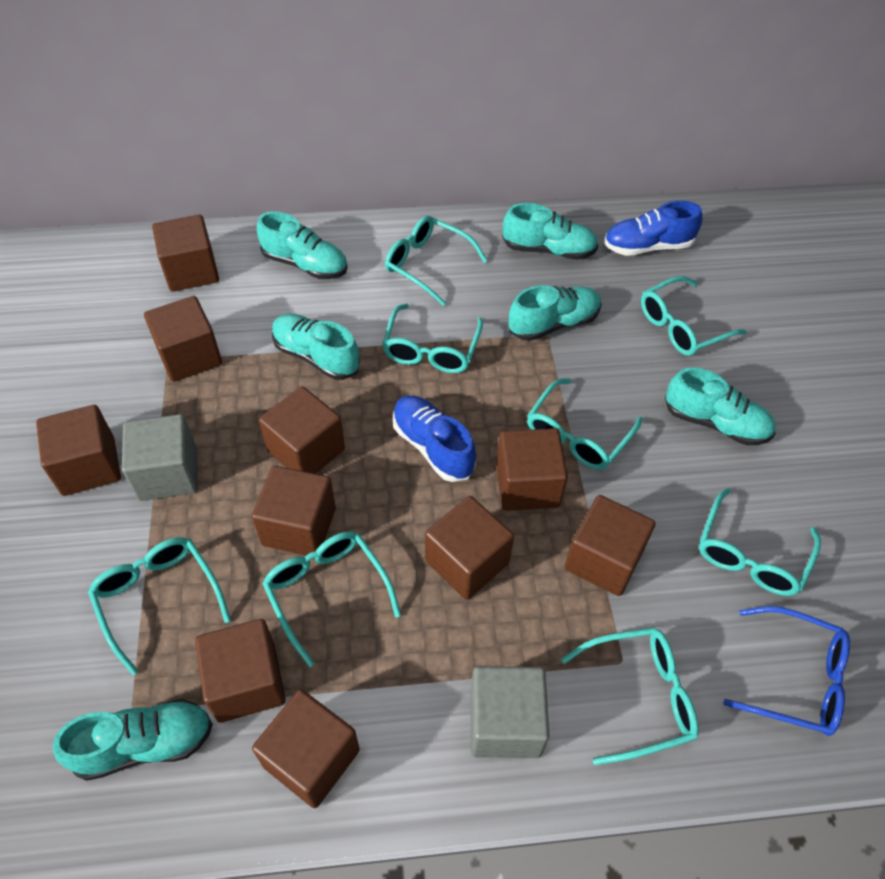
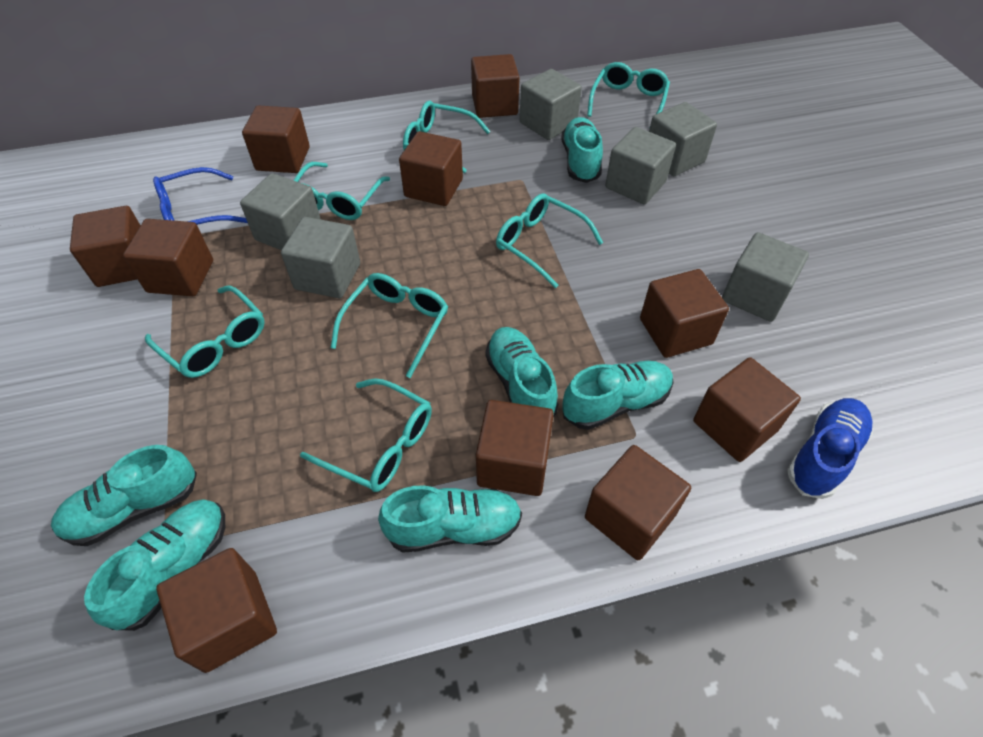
blue shoe: 2 -> 1
grey cube: 2 -> 6
turquoise glasses: 8 -> 7

